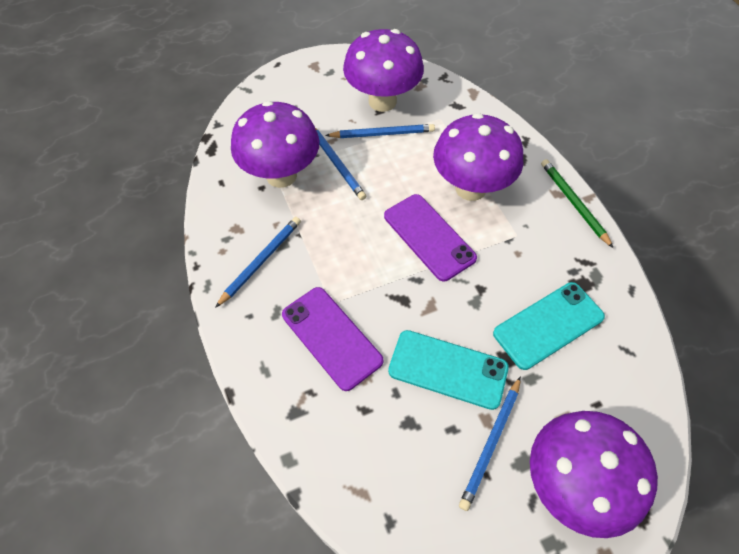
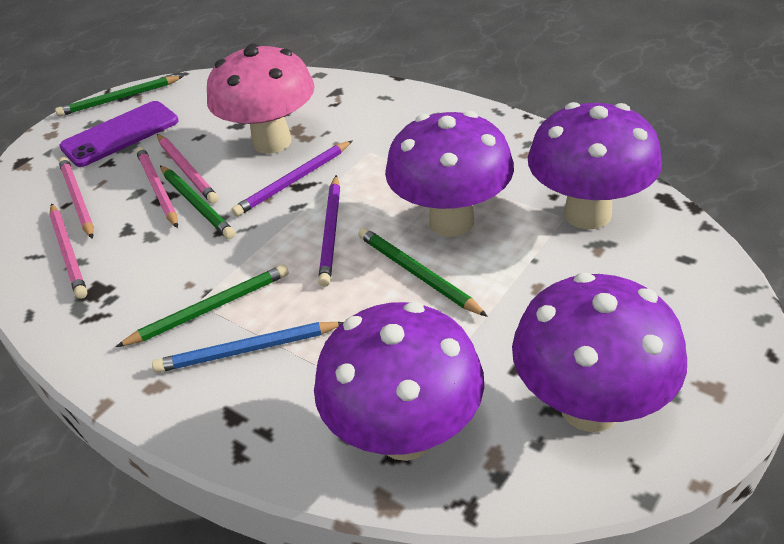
blue pencil: 4 -> 1
green pencil: 1 -> 4
pink mushroom: 0 -> 1
pink pencil: 0 -> 4
purple pencil: 0 -> 2
purple phone: 2 -> 1
turquoise phone: 2 -> 0

